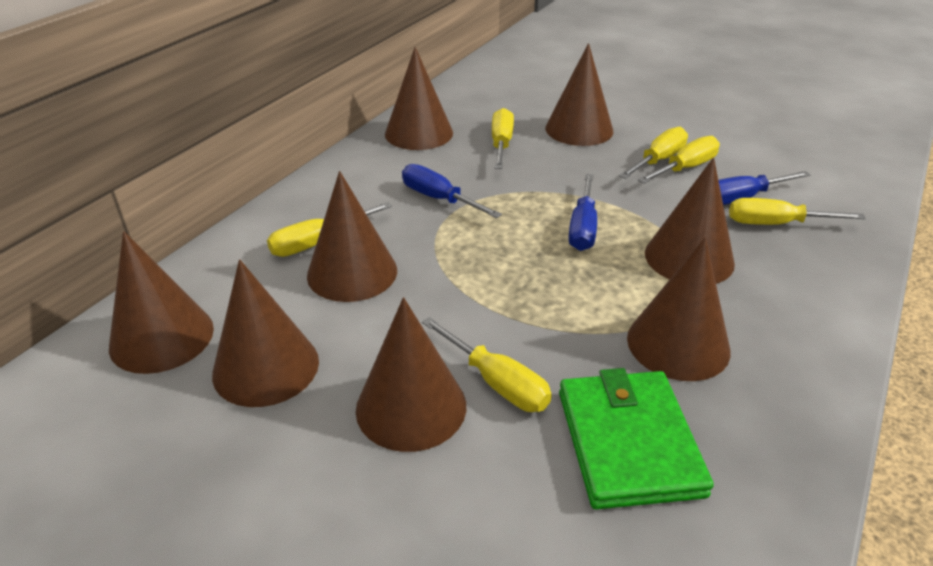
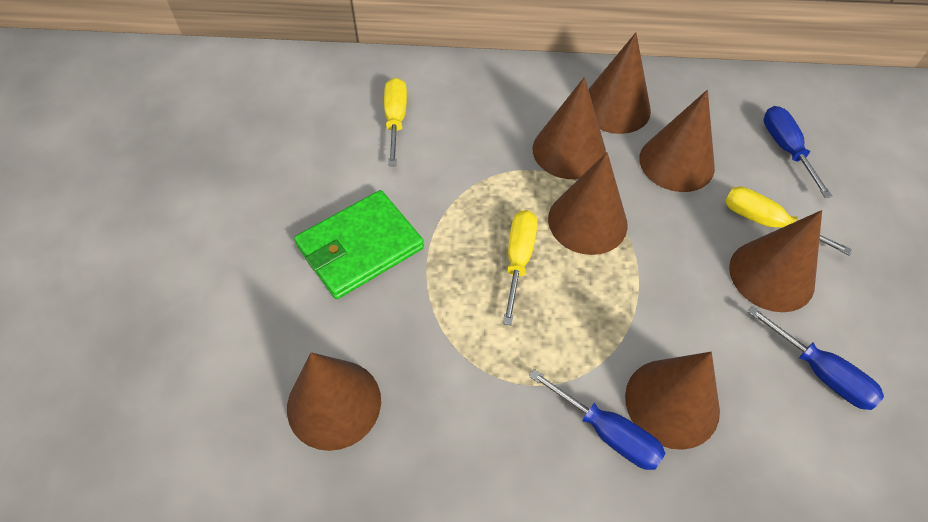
brown cone: 8 -> 7
yellow screwdriver: 6 -> 3

